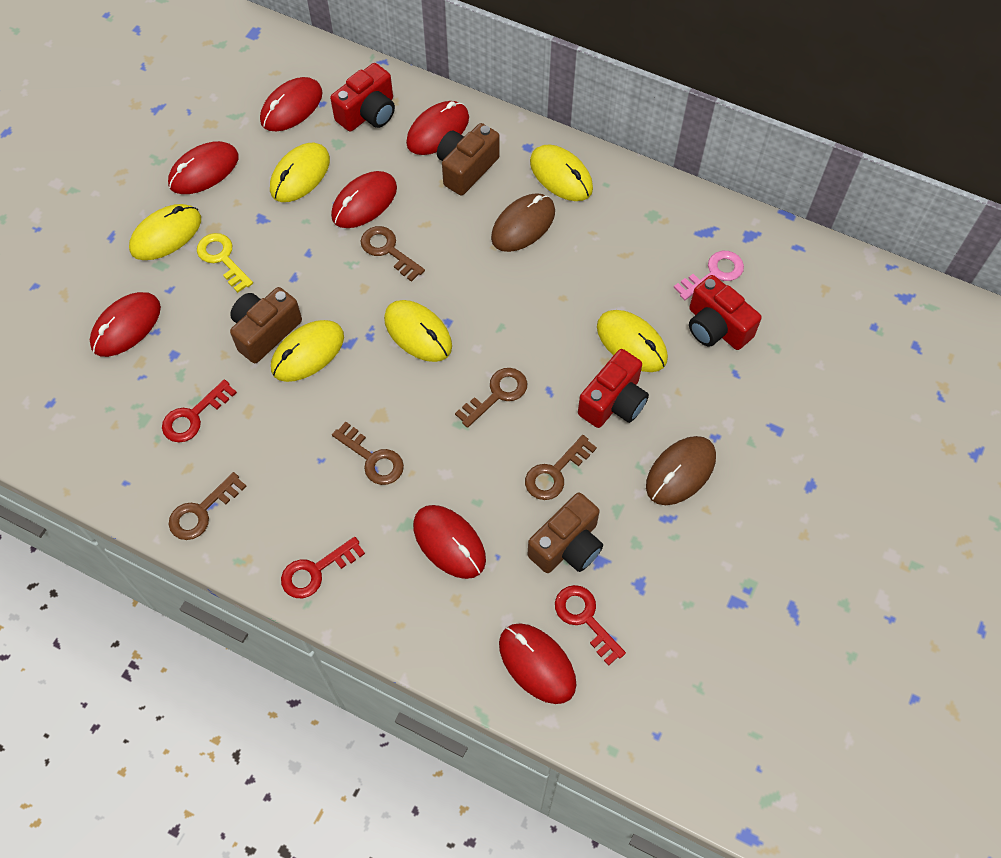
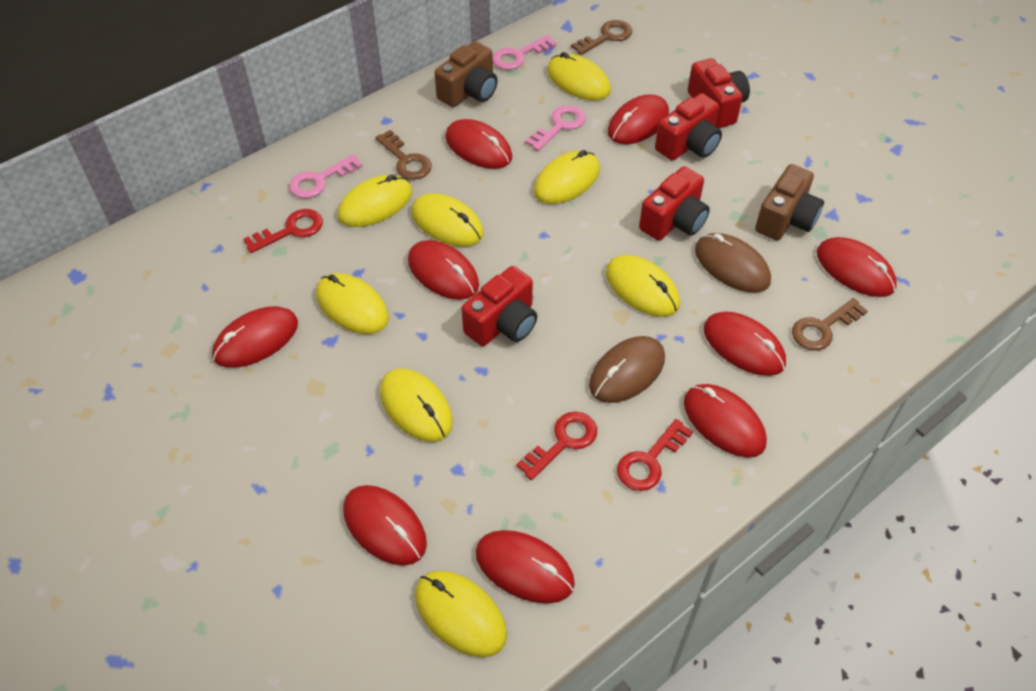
brown camera: 3 -> 2
brown key: 5 -> 3
pink key: 1 -> 3
red camera: 3 -> 4
red mouse: 7 -> 9
yellow key: 1 -> 0
yellow mouse: 6 -> 8

